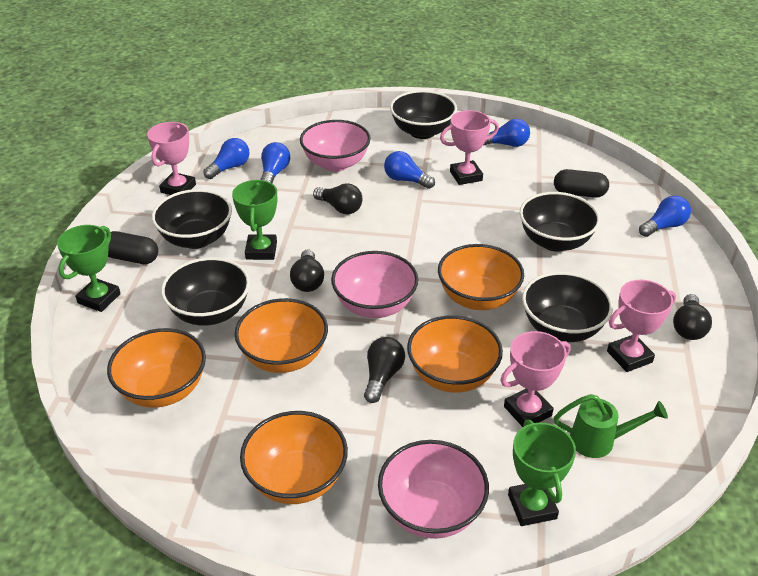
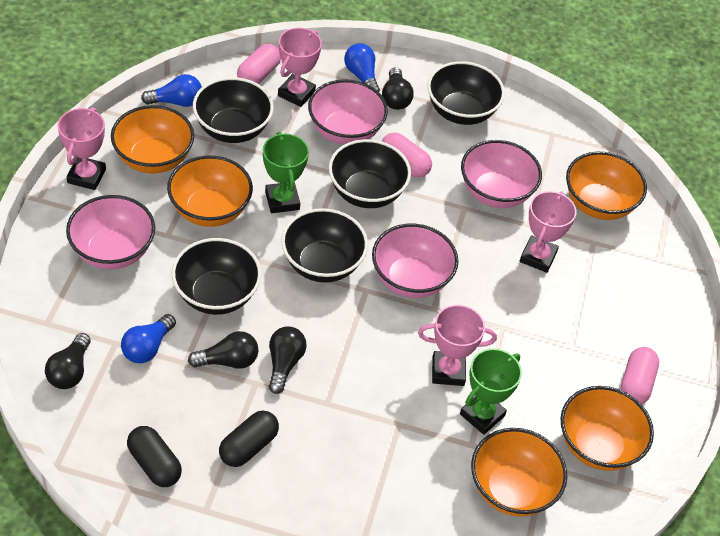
blue light bulb: 5 -> 3
green trophy: 3 -> 2
green watering can: 1 -> 0
pink bowl: 3 -> 4
pink capsule: 0 -> 3

